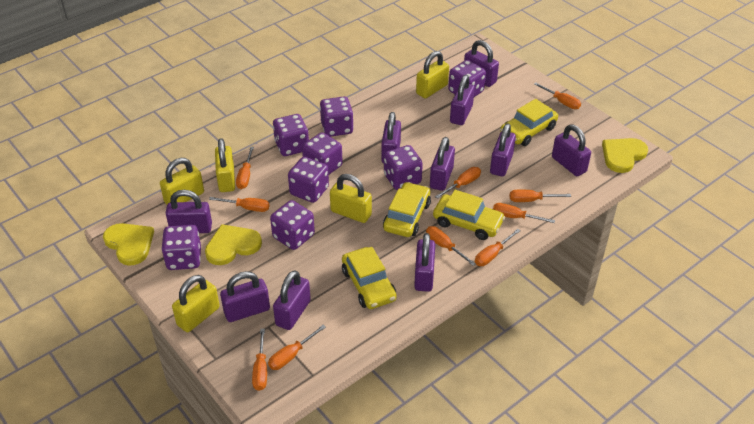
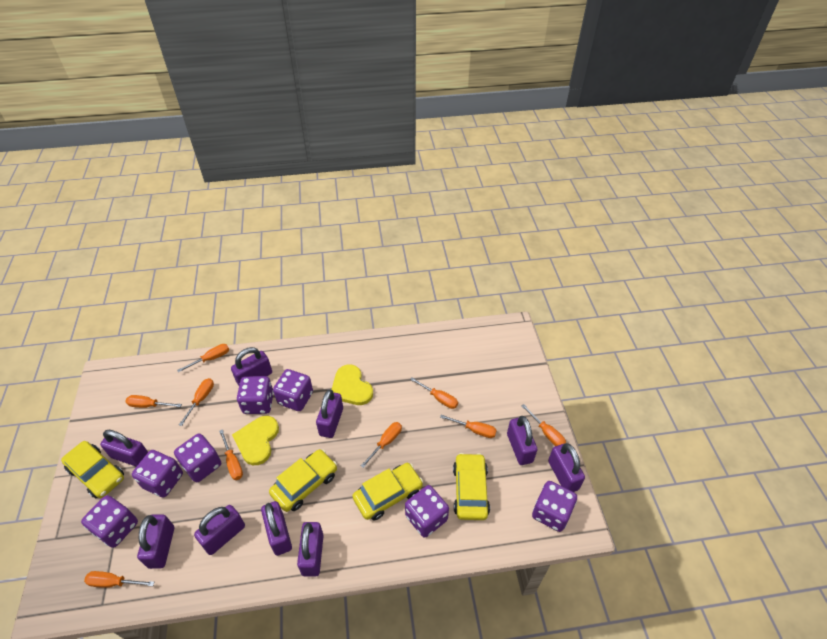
orange screwdriver: 10 -> 9
purple dice: 8 -> 7
purple padlock: 10 -> 9
yellow heart: 3 -> 2
yellow padlock: 5 -> 0

